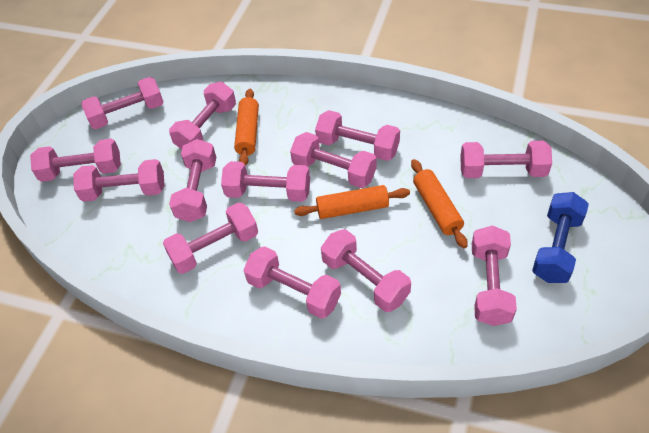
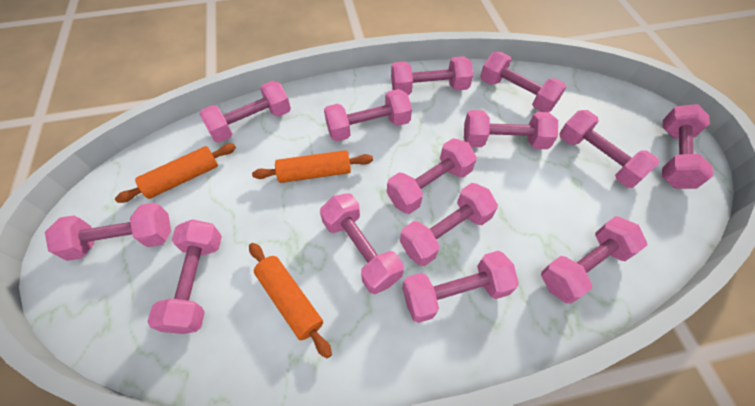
blue dumbbell: 1 -> 0
pink dumbbell: 13 -> 14

